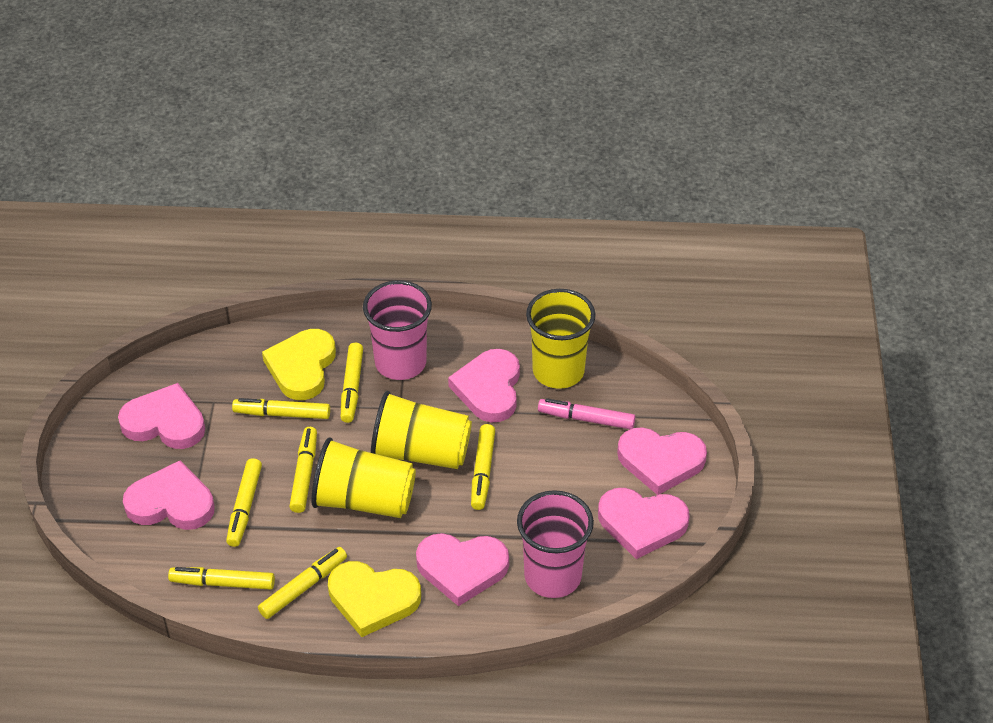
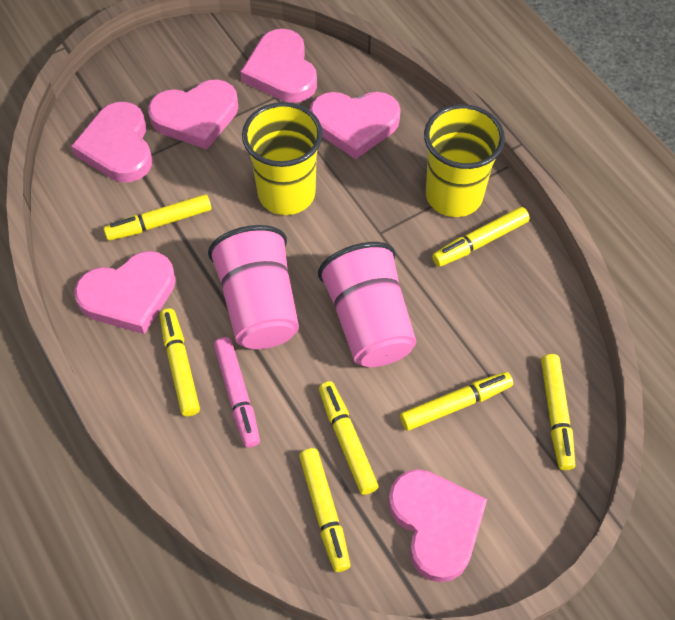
yellow cup: 3 -> 2
yellow heart: 2 -> 0

